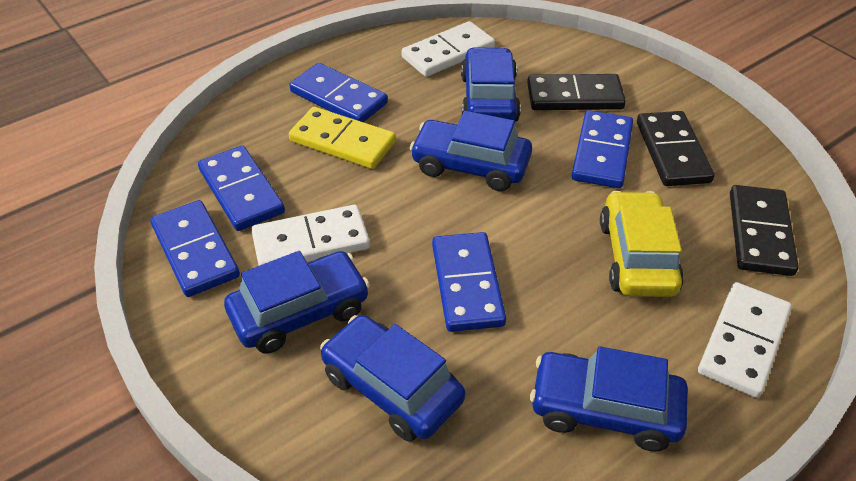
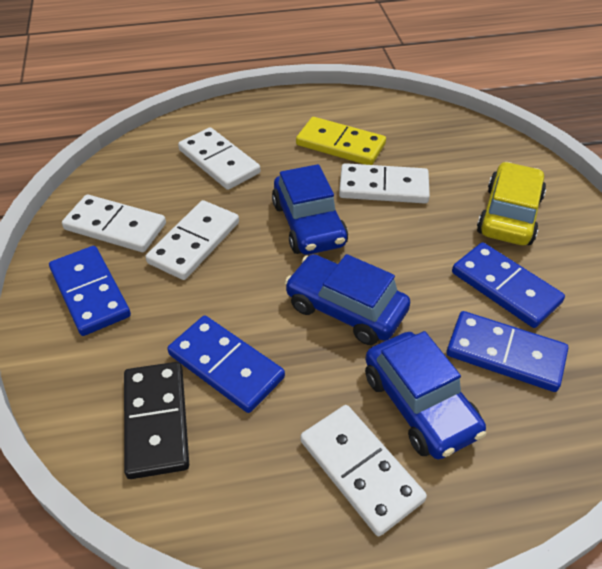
black domino: 3 -> 1
blue car: 5 -> 3
blue domino: 5 -> 4
white domino: 3 -> 5

